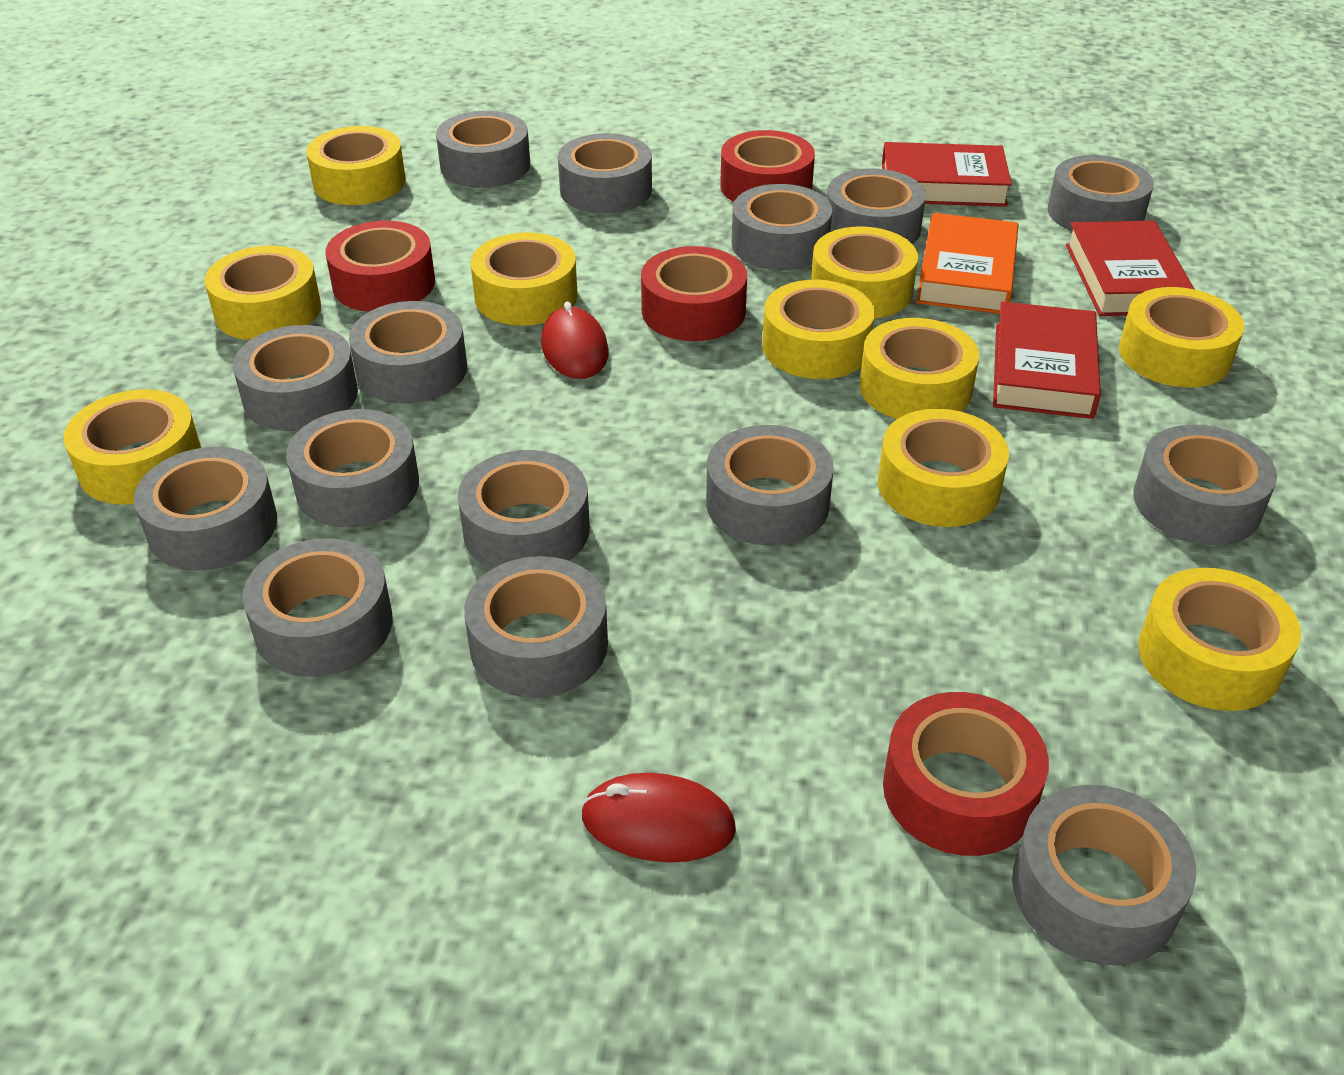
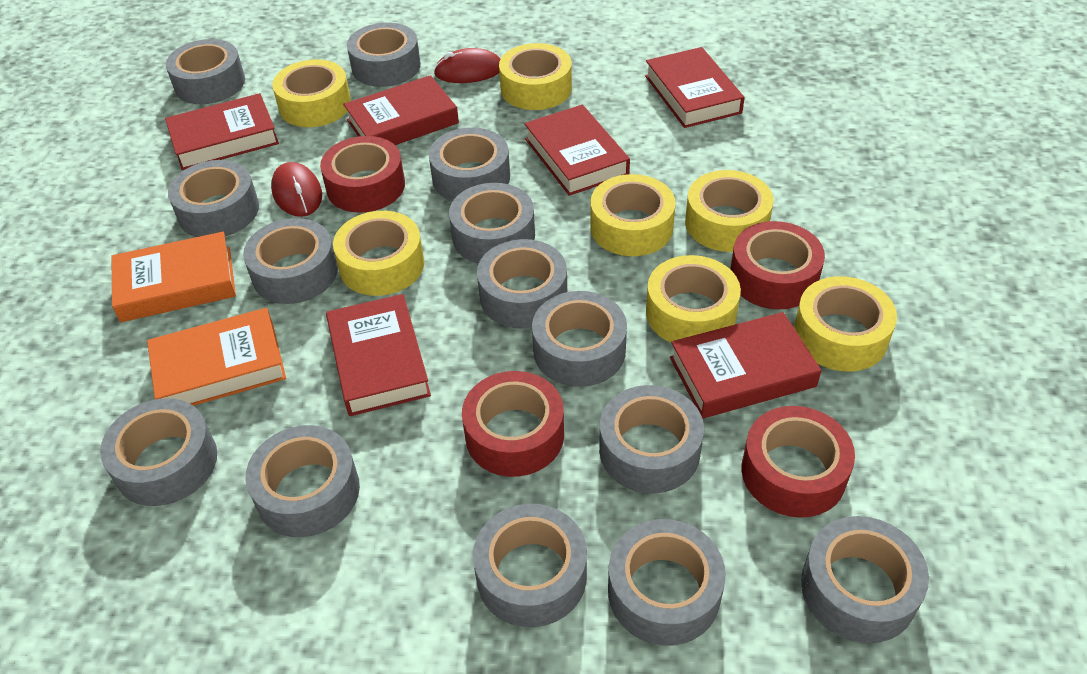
grey tape: 15 -> 14
orange book: 1 -> 2
red book: 3 -> 6
yellow tape: 10 -> 7

